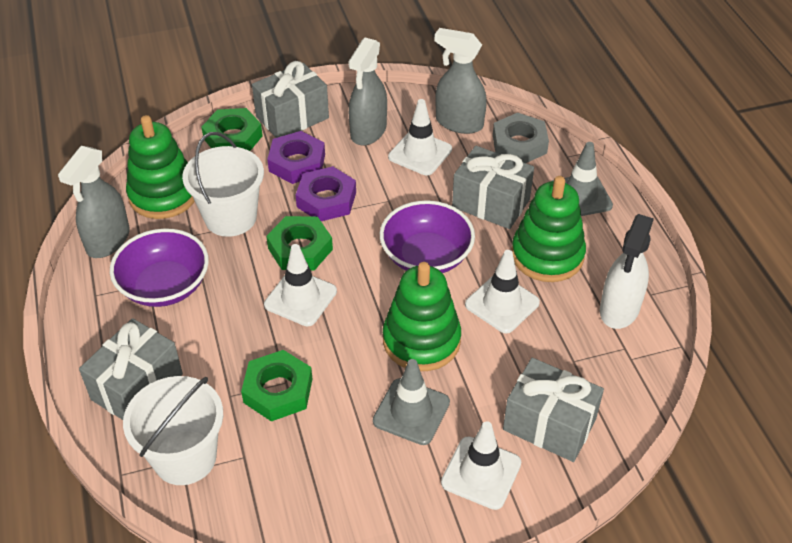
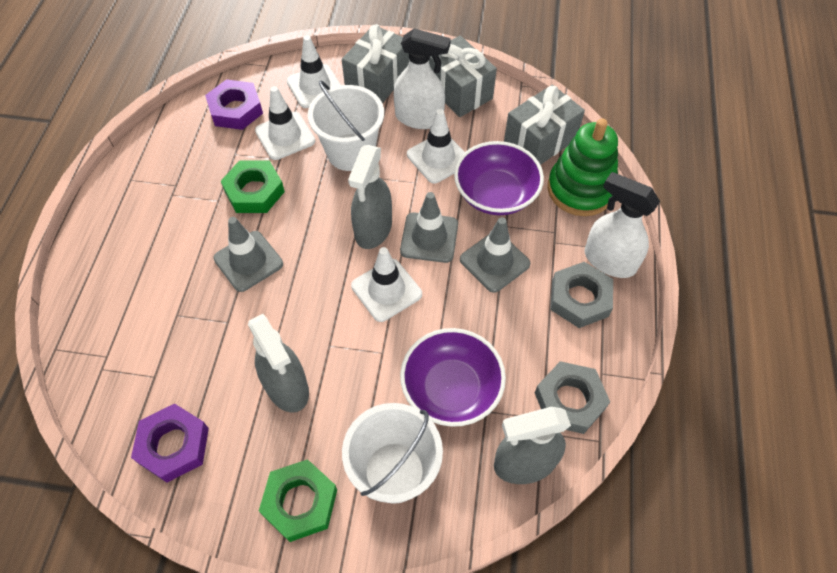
green nut: 3 -> 2
green stacking toy: 3 -> 1
grey gift: 4 -> 3
grey nut: 1 -> 2
grey traffic cone: 2 -> 3
white spray bottle: 1 -> 2

